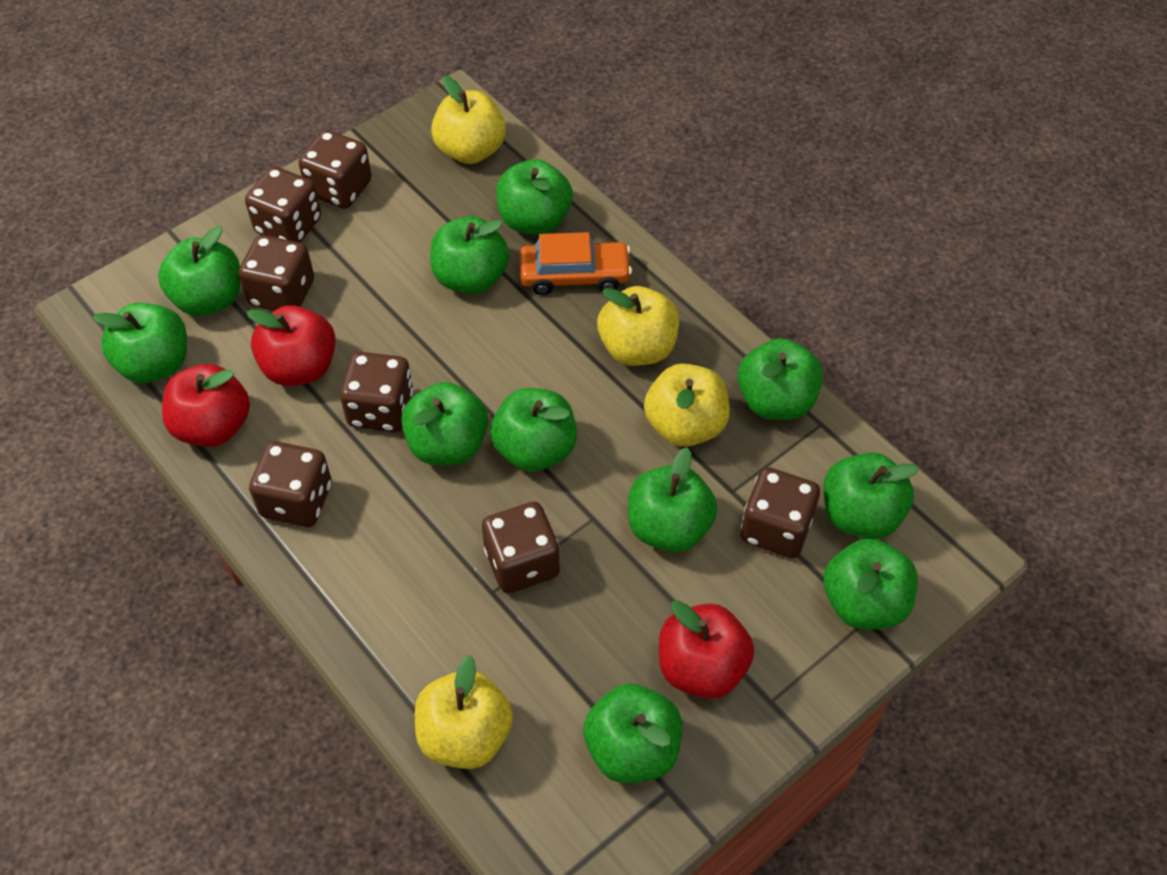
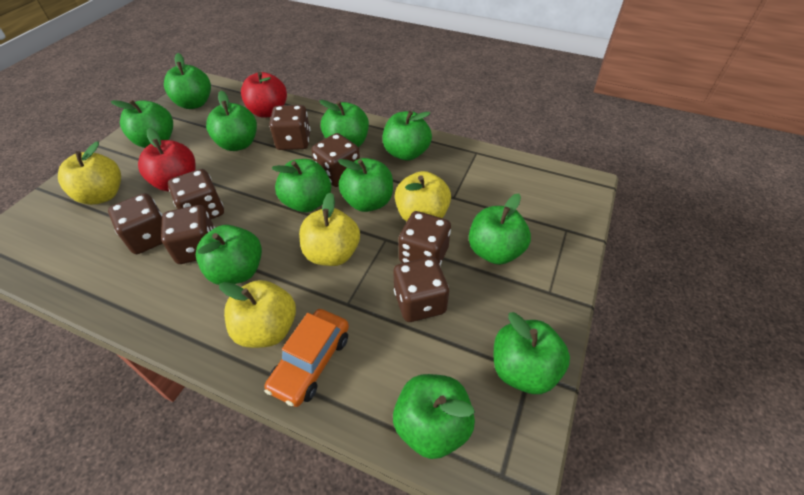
red apple: 3 -> 2

